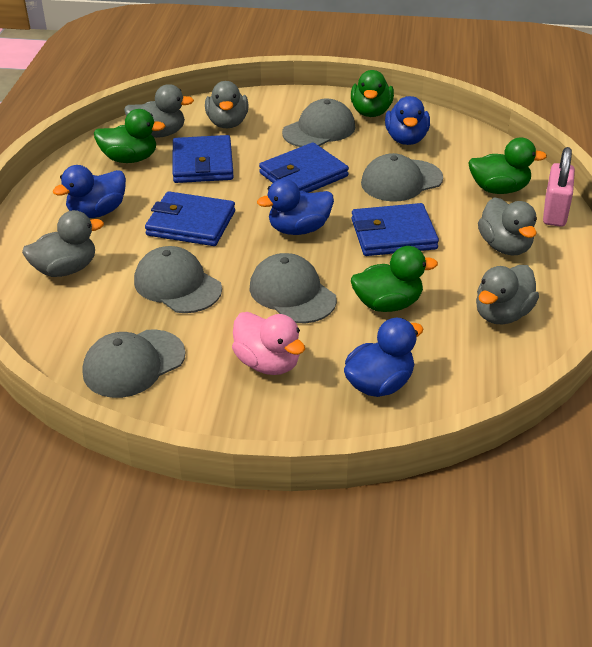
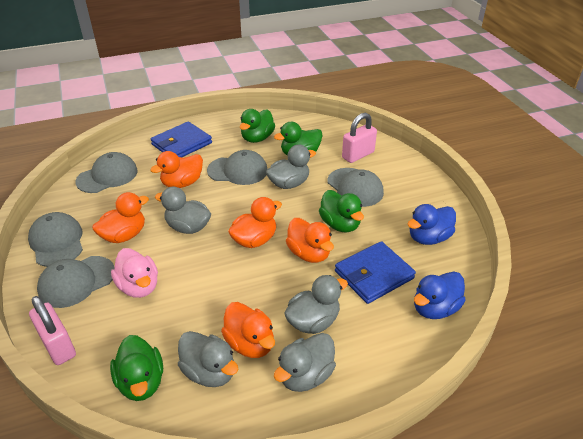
blue duck: 4 -> 2
blue wallet: 4 -> 2
orange duck: 0 -> 5
pink padlock: 1 -> 2

